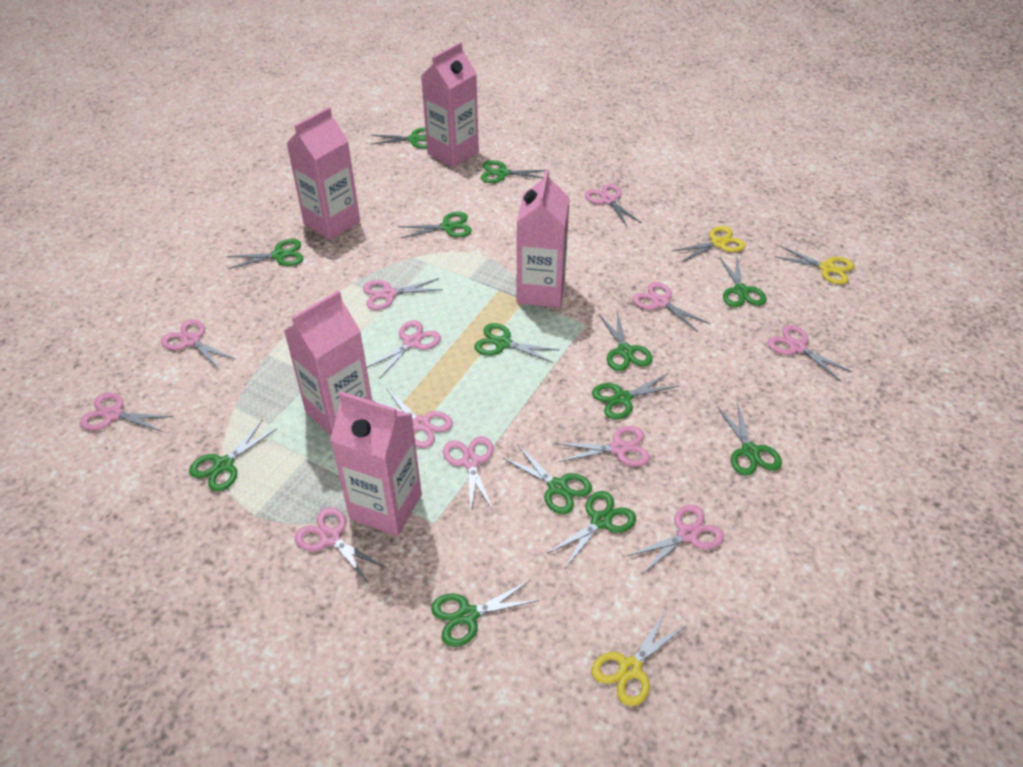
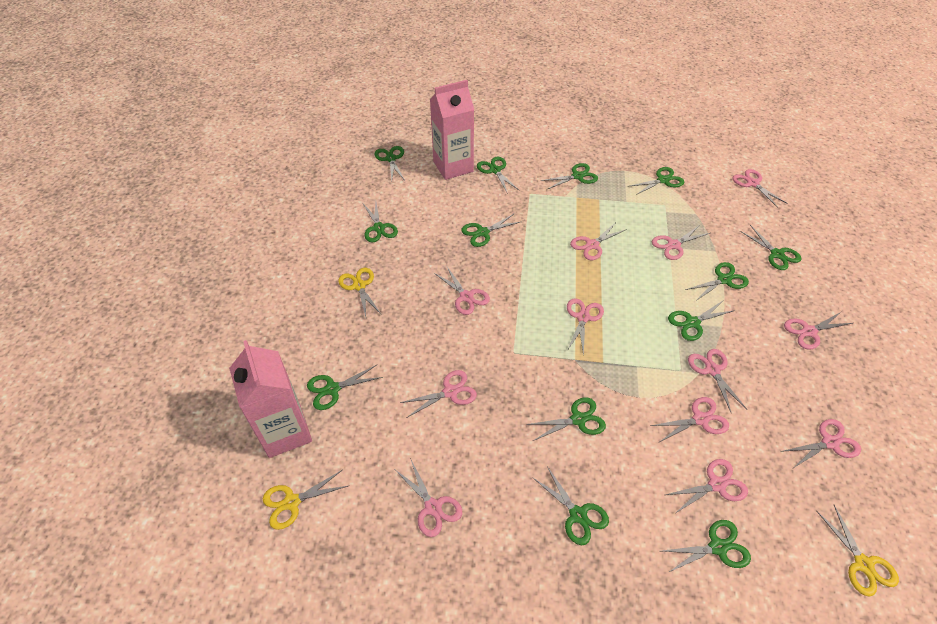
pink carton: 5 -> 2

